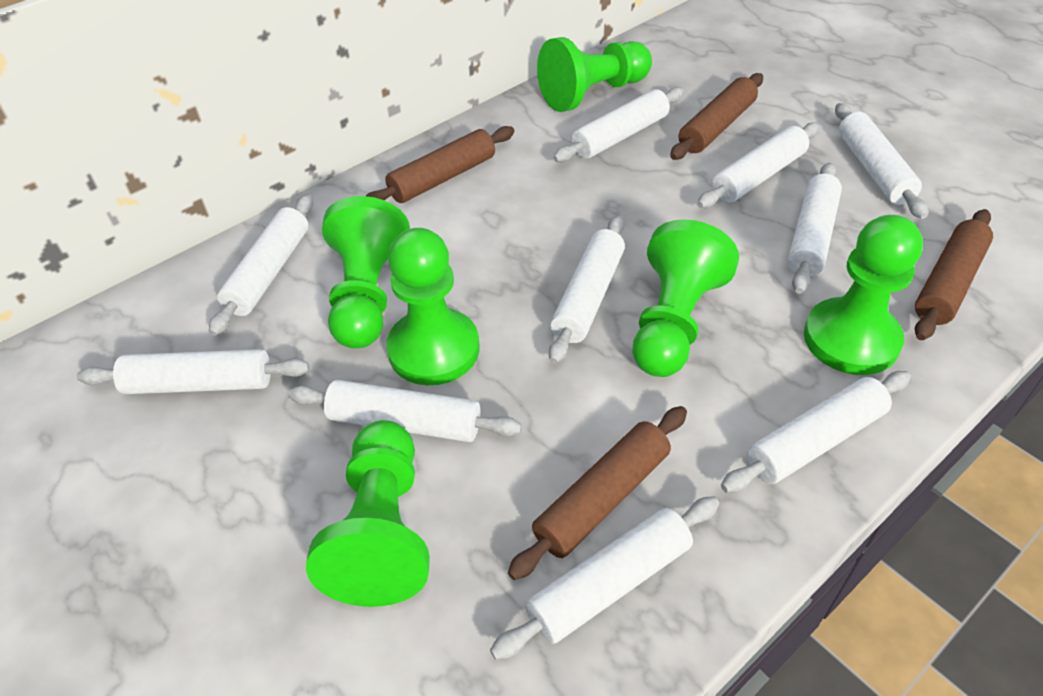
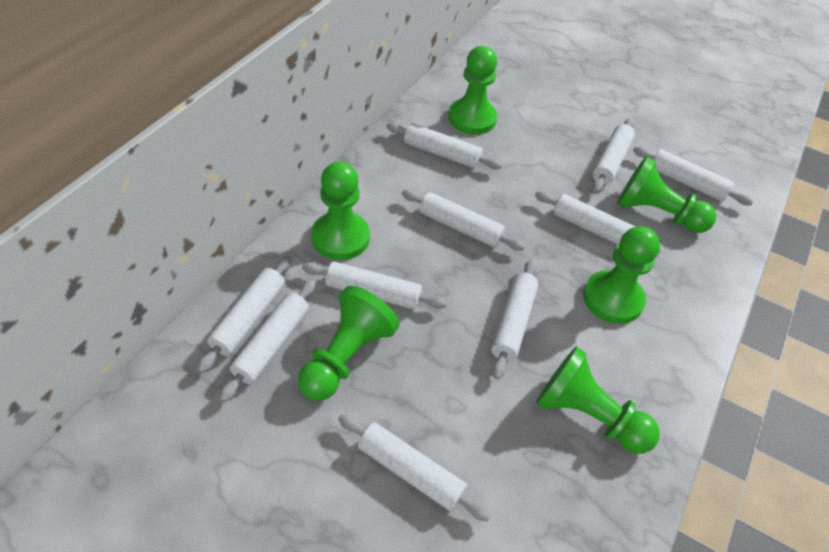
brown rolling pin: 4 -> 0

